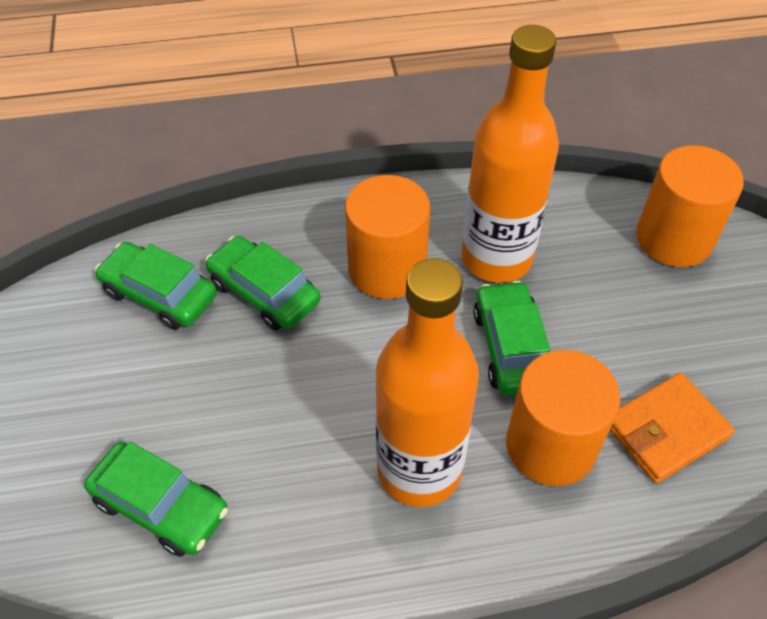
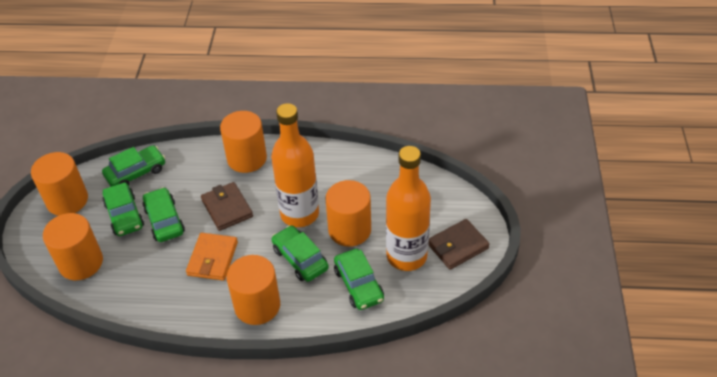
brown wallet: 0 -> 2
green car: 4 -> 5
orange cylinder: 3 -> 5

